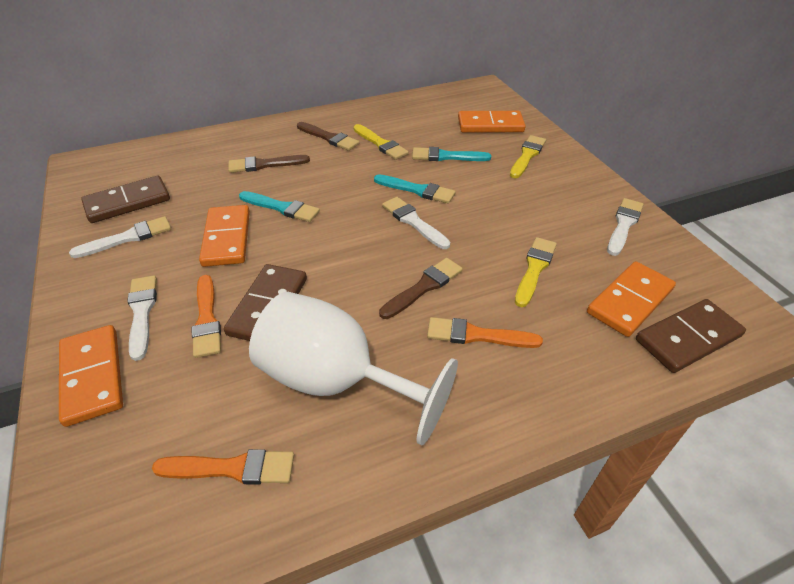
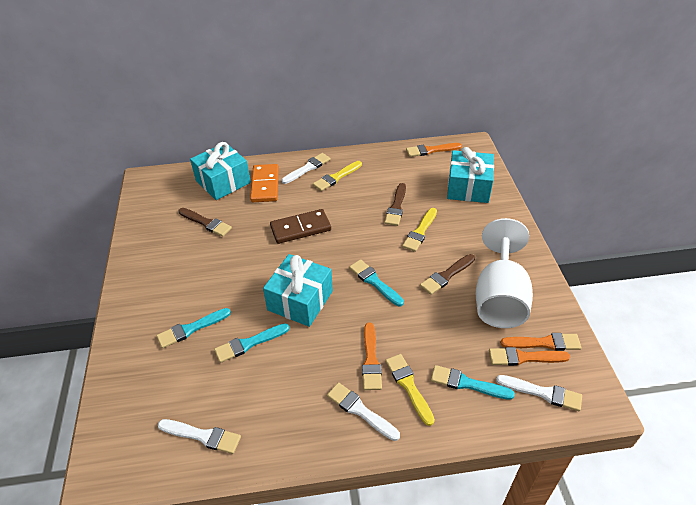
brown domino: 3 -> 1
orange brush: 3 -> 4
orange domino: 4 -> 1
turquoise brush: 3 -> 4
turquoise gift: 0 -> 3

